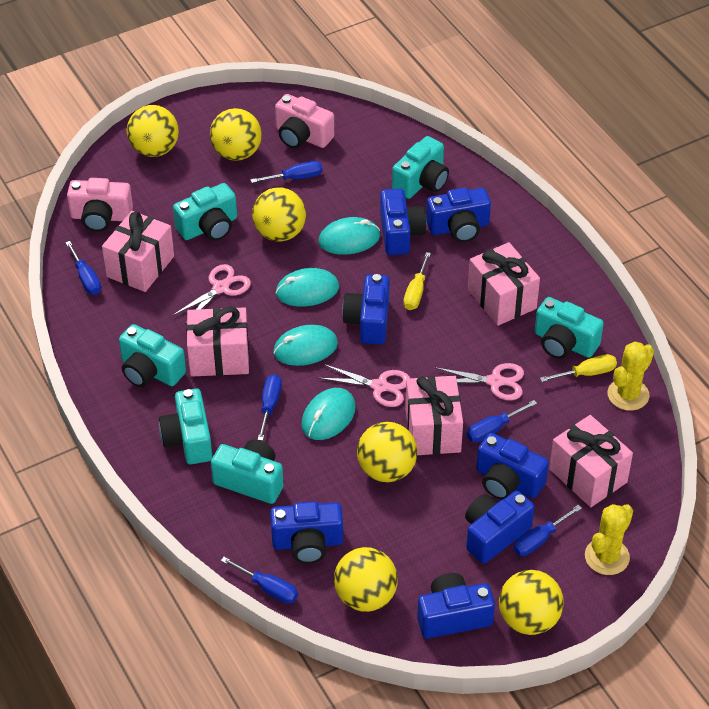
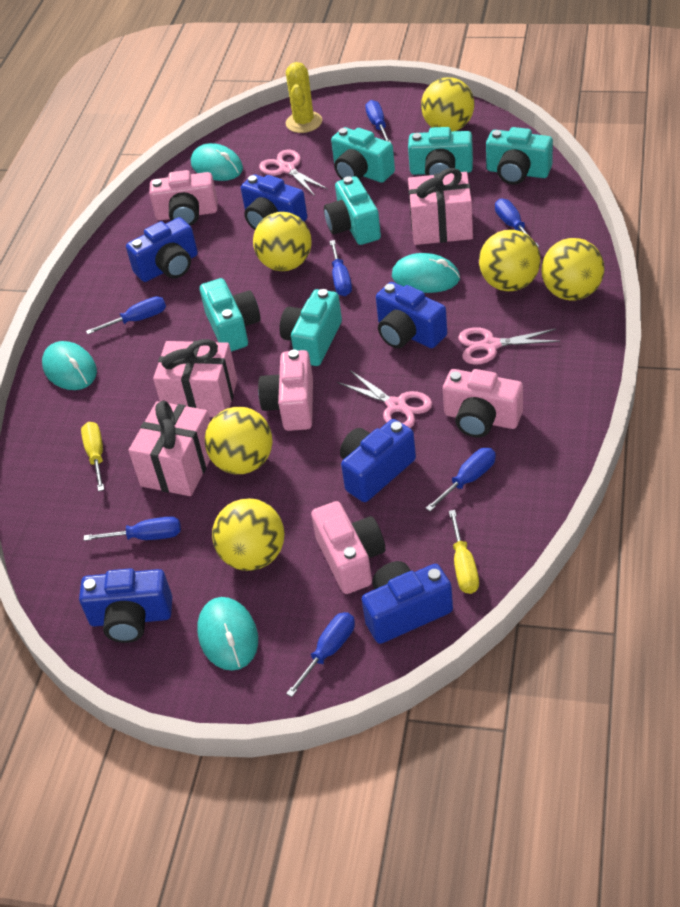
blue camera: 7 -> 6
blue screwdriver: 6 -> 7
pink camera: 2 -> 4
pink gift: 5 -> 3
yellow cactus: 2 -> 1

